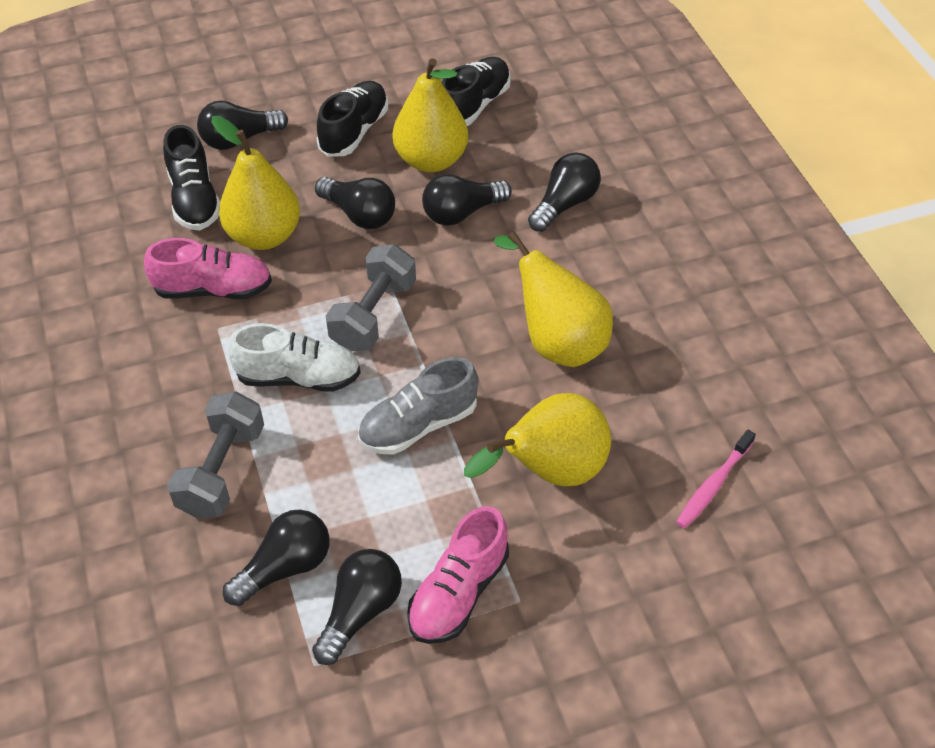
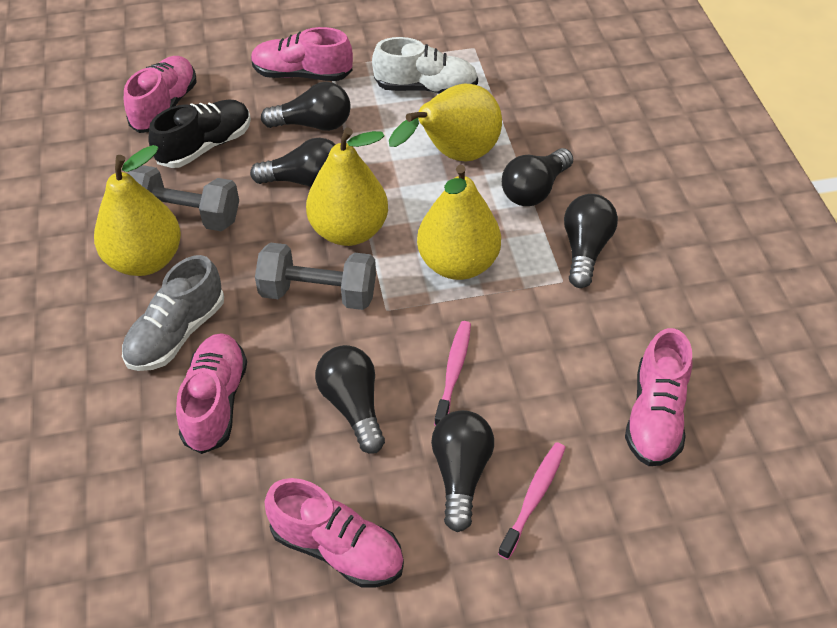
black shoe: 3 -> 1
pink shoe: 2 -> 5
pink toothbrush: 1 -> 2

